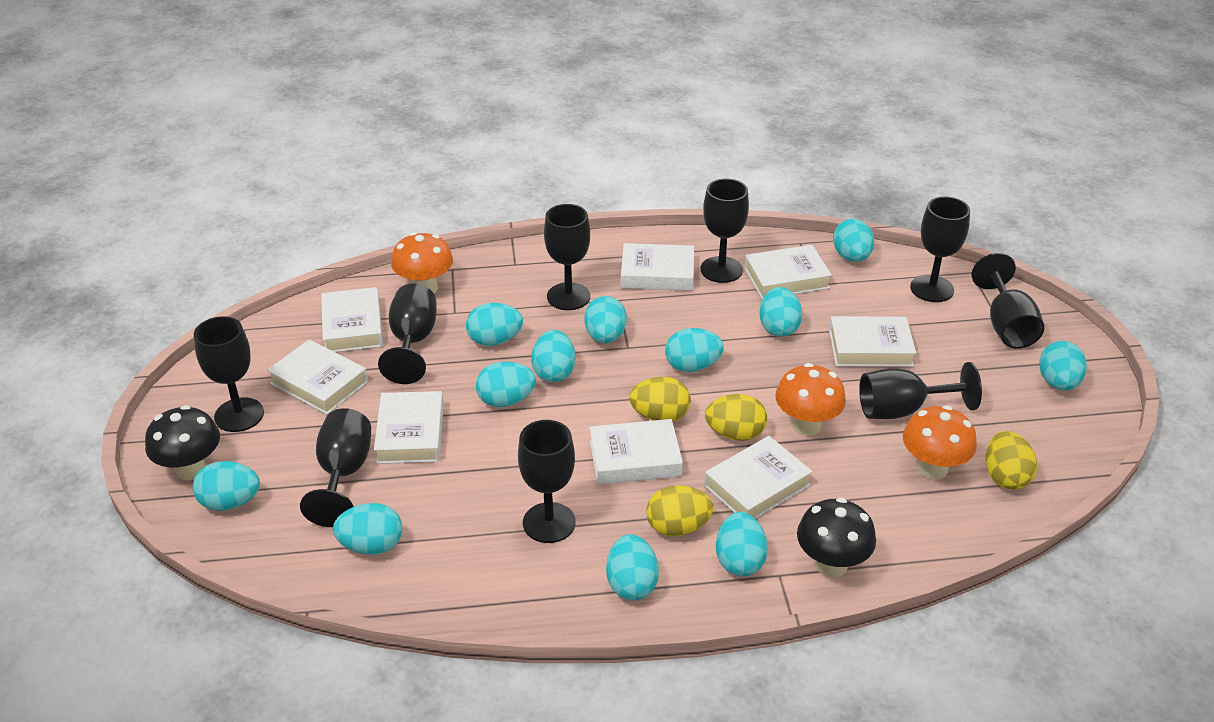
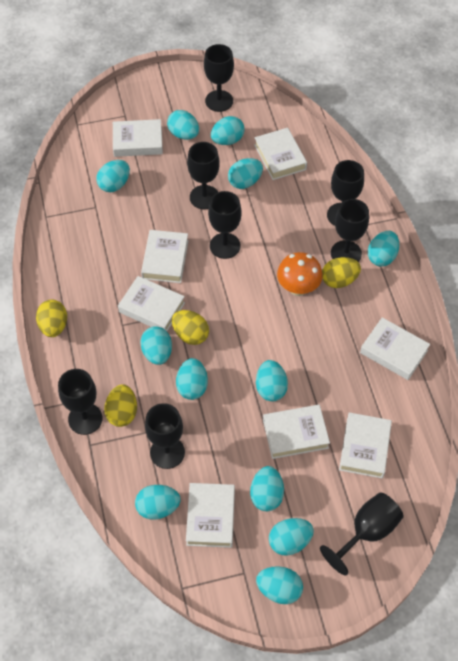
black goblet: 9 -> 8
black mushroom: 2 -> 0
orange mushroom: 3 -> 1

